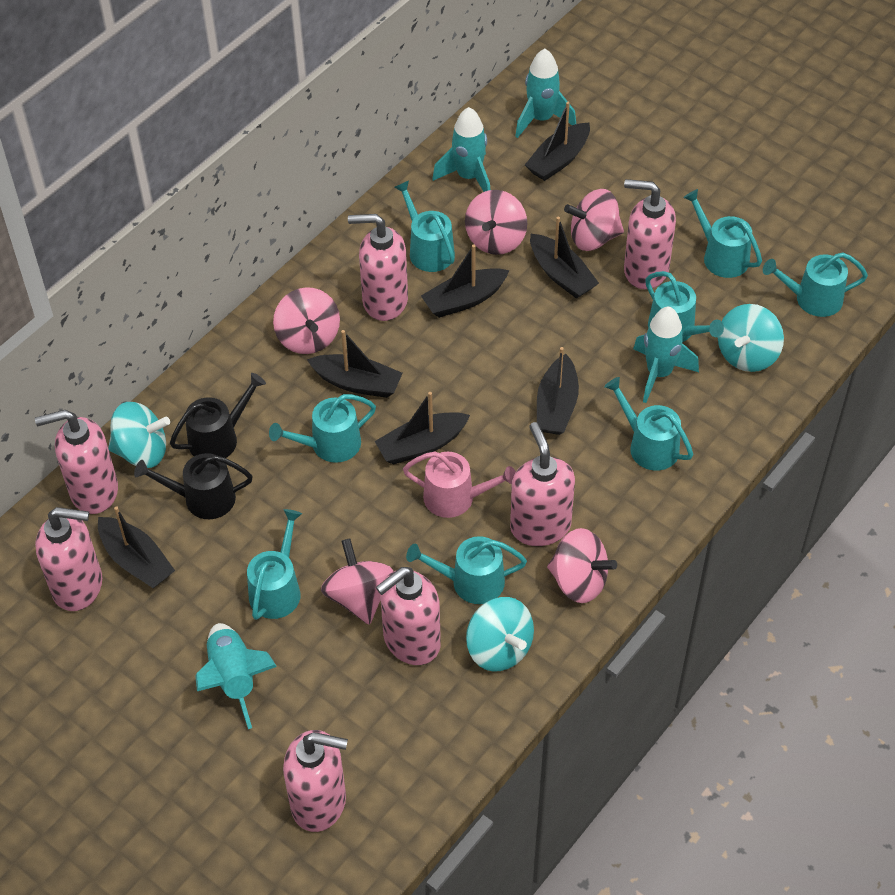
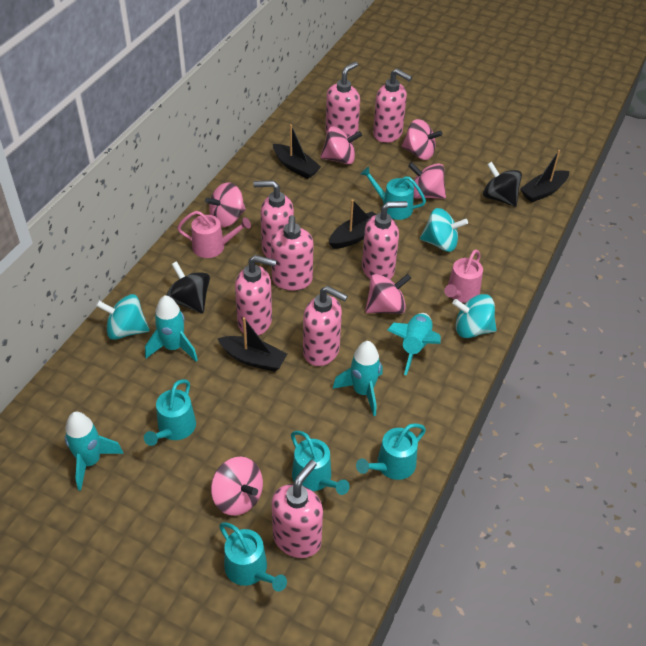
black boat: 7 -> 4
black spinning top: 0 -> 2
black watering can: 2 -> 0
pink soap dispenser: 7 -> 8
pink spinning top: 5 -> 6
pink watering can: 1 -> 2
turquoise watering can: 8 -> 5

